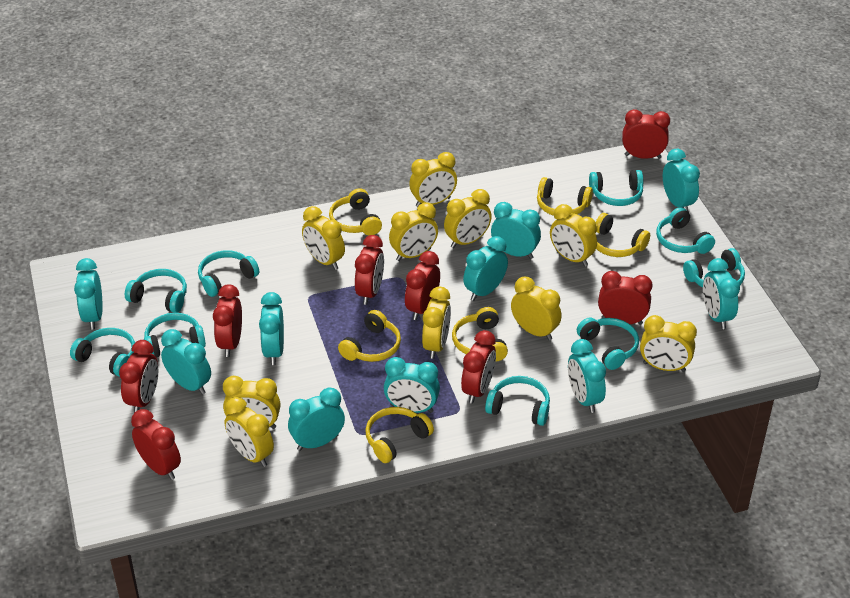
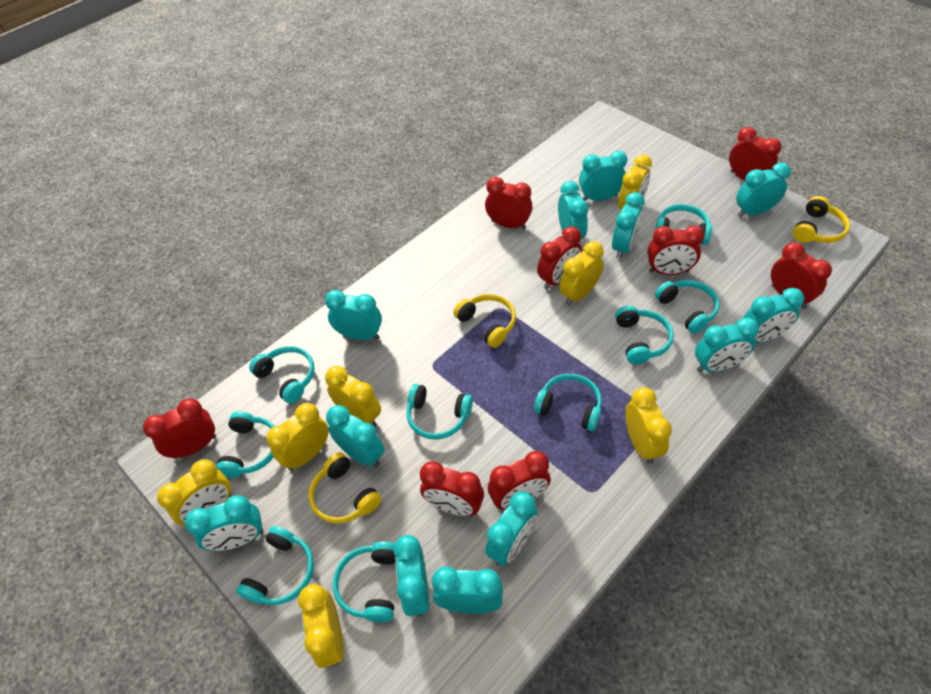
turquoise clock: 10 -> 12
yellow clock: 10 -> 7
yellow headphones: 6 -> 3

